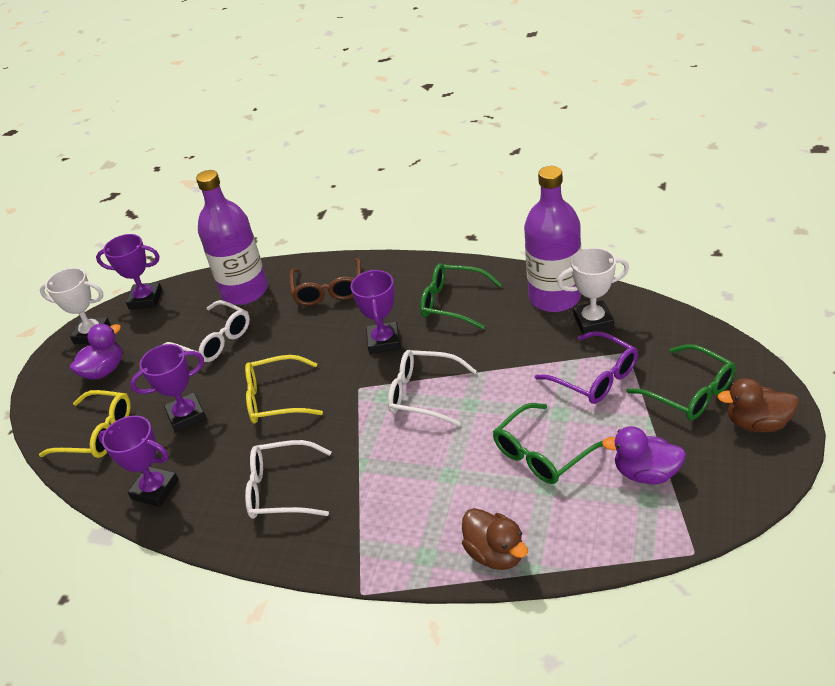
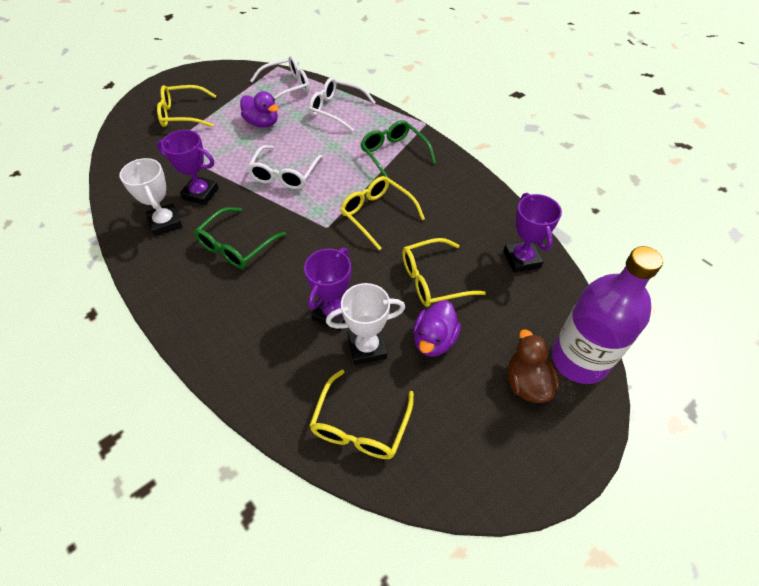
brown duck: 2 -> 1
brown glasses: 1 -> 0
green glasses: 3 -> 2
purple bottle: 2 -> 1
purple glasses: 1 -> 0
purple trophy: 4 -> 3
yellow glasses: 2 -> 4

